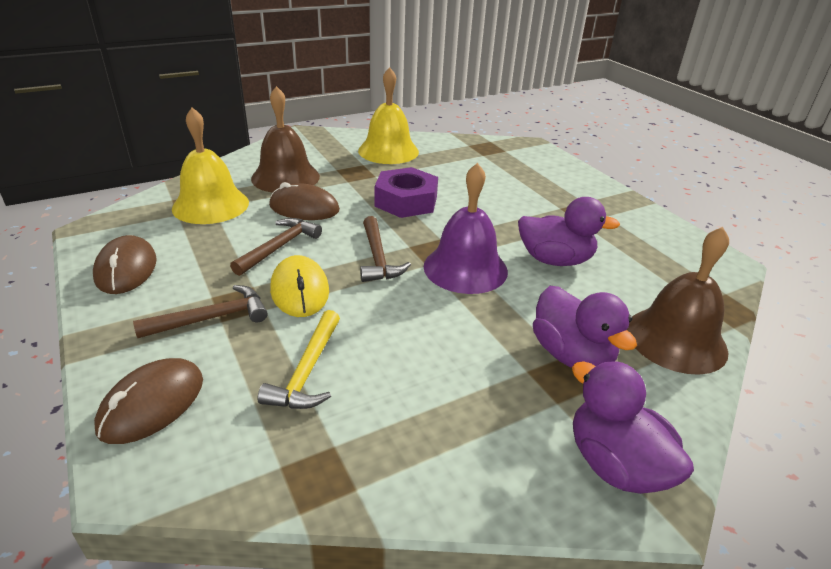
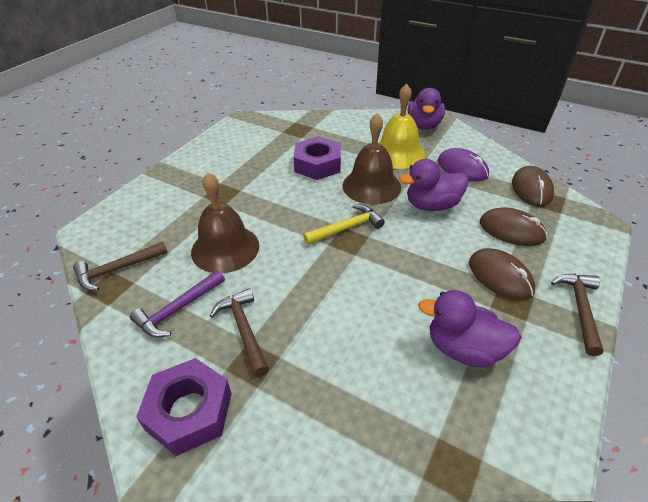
purple bell: 1 -> 0
purple hammer: 0 -> 1
purple mouse: 0 -> 1
purple nut: 1 -> 2
yellow bell: 2 -> 1
yellow mouse: 1 -> 0

